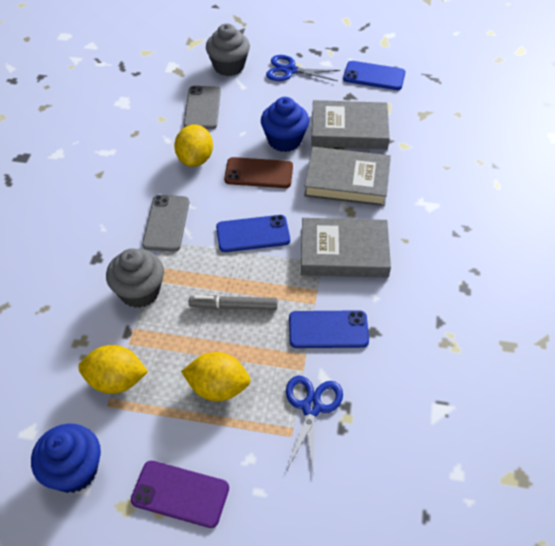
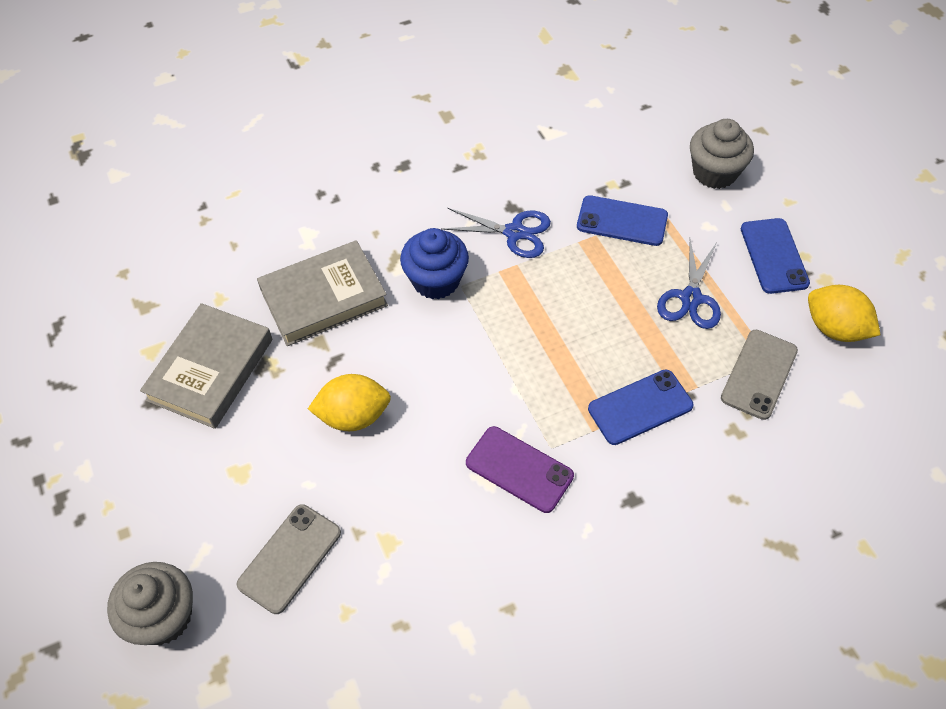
blue cupcake: 2 -> 1
brown phone: 1 -> 0
grey book: 3 -> 2
grey marker: 1 -> 0
yellow lemon: 3 -> 2

